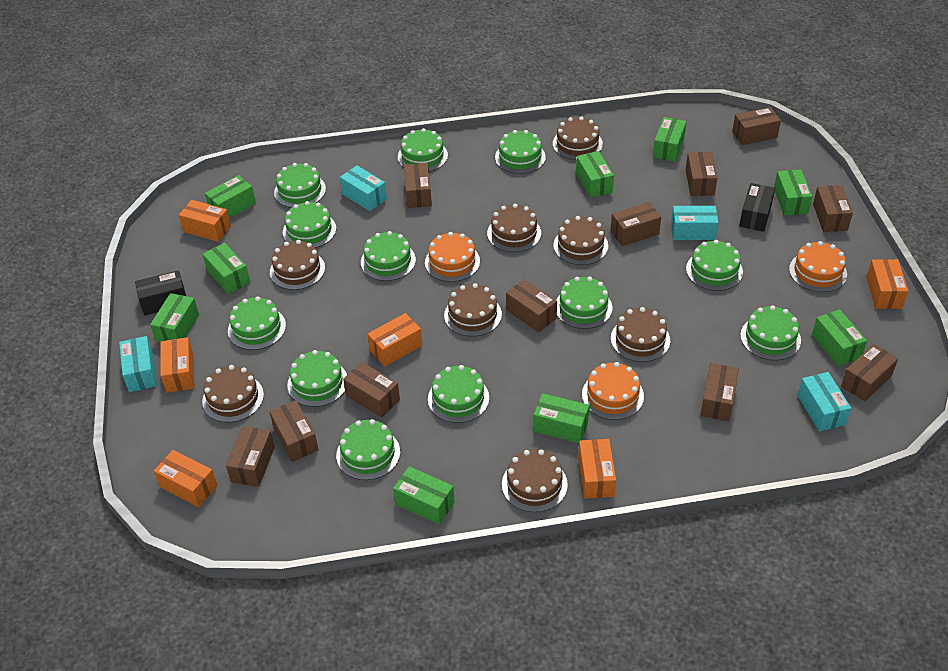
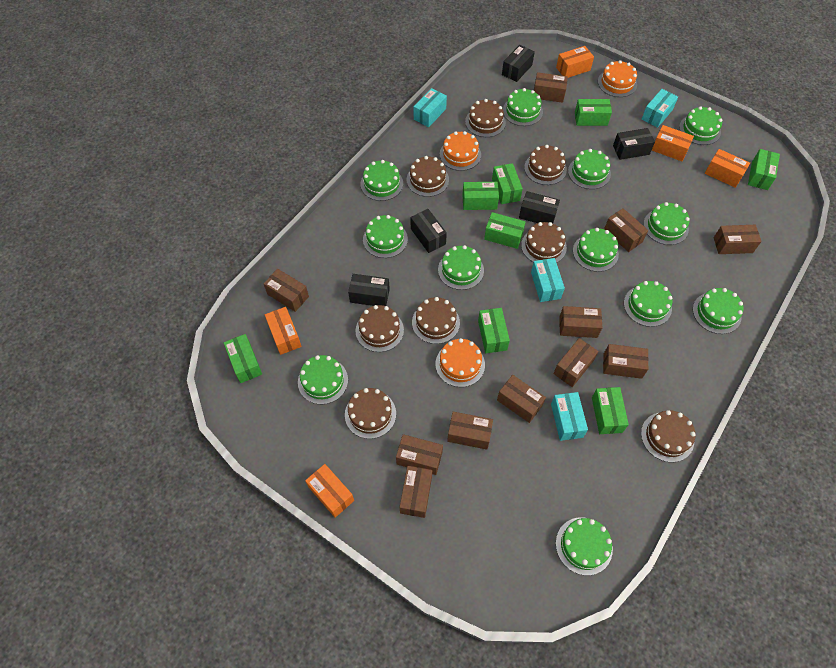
black box: 2 -> 5
green box: 9 -> 8
orange box: 6 -> 5

